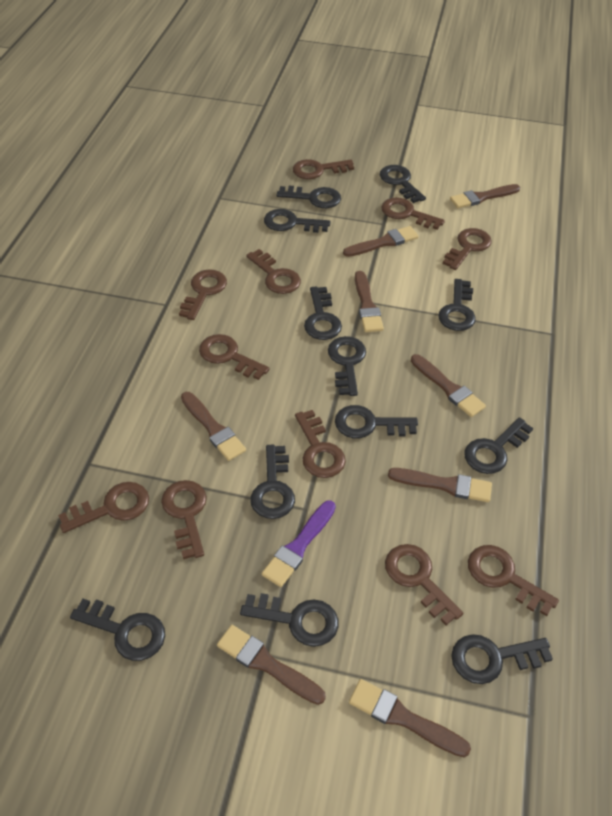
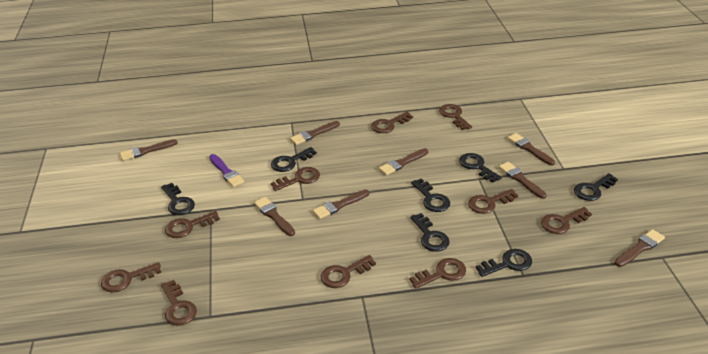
black key: 12 -> 7
brown key: 11 -> 10

